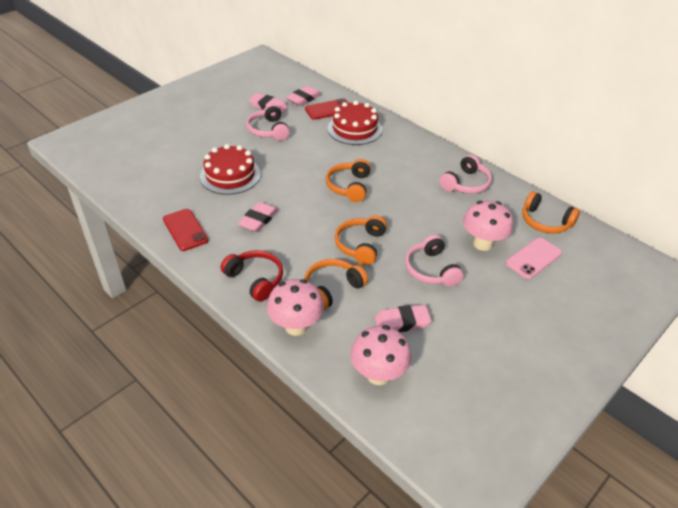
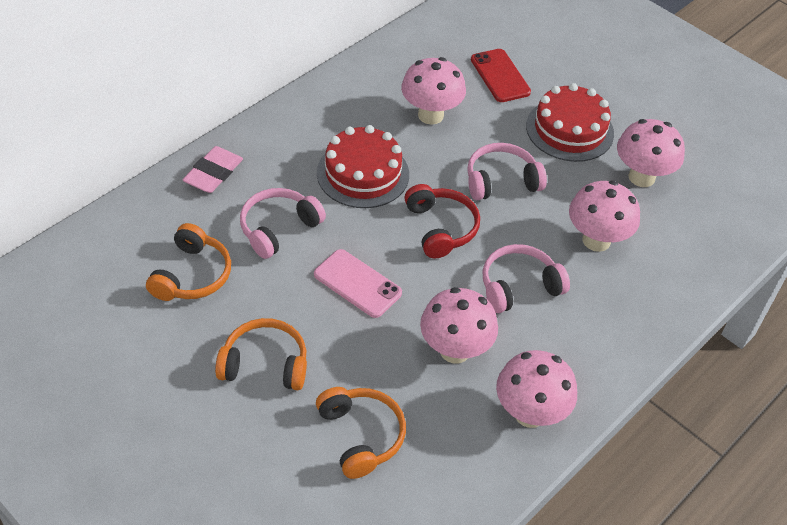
orange headphones: 4 -> 3
pink eraser: 4 -> 1
pink mushroom: 3 -> 5
red phone: 2 -> 1

